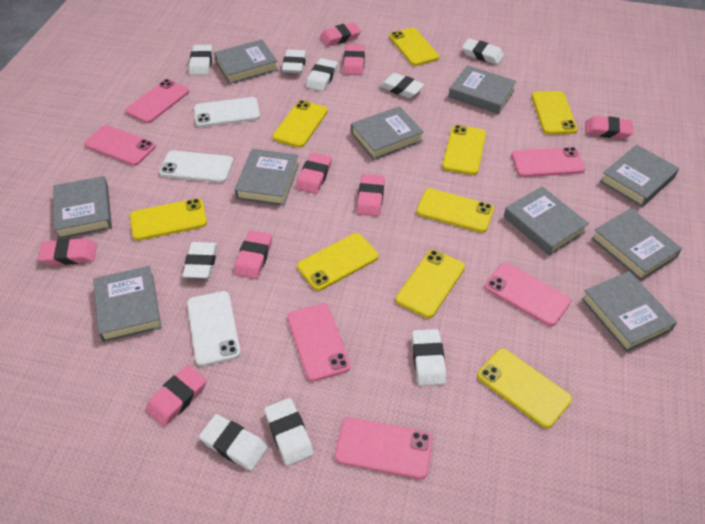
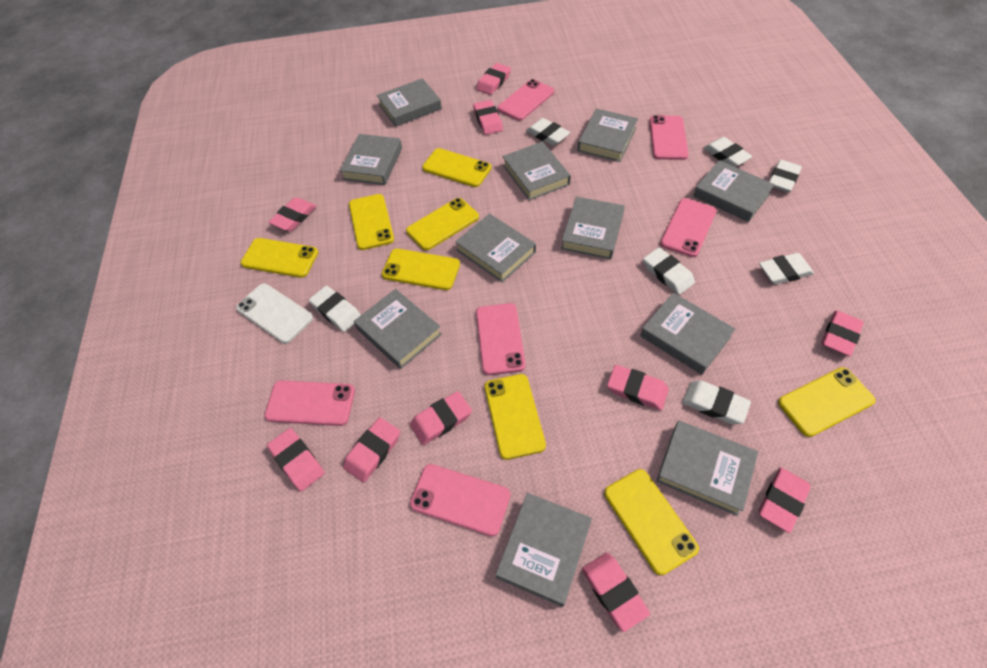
grey book: 10 -> 11
pink eraser: 8 -> 10
white eraser: 9 -> 7
white phone: 3 -> 1
yellow phone: 9 -> 8

